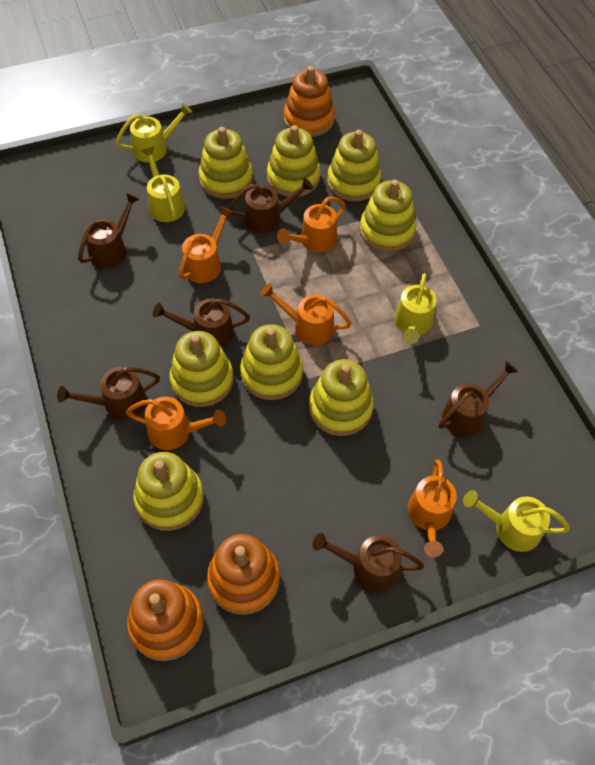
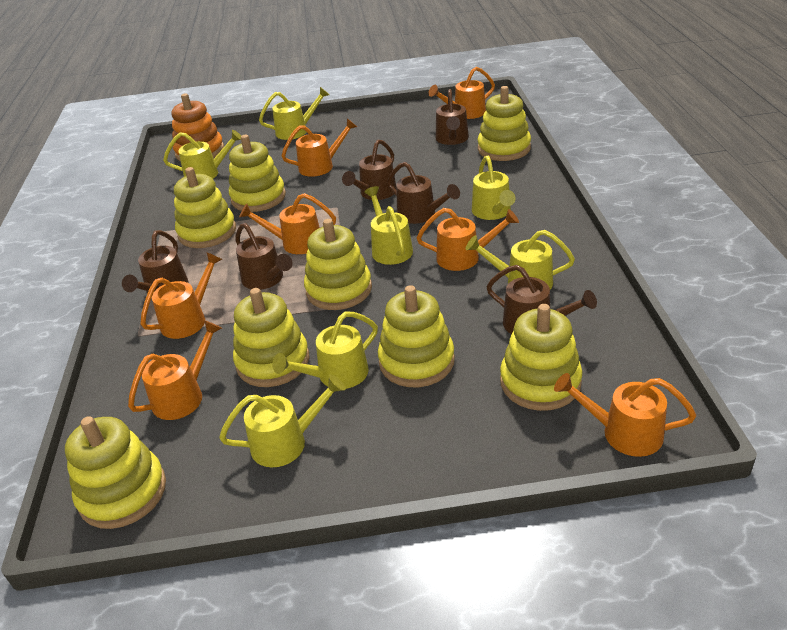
orange stacking toy: 3 -> 1
orange watering can: 5 -> 7
yellow watering can: 4 -> 7

